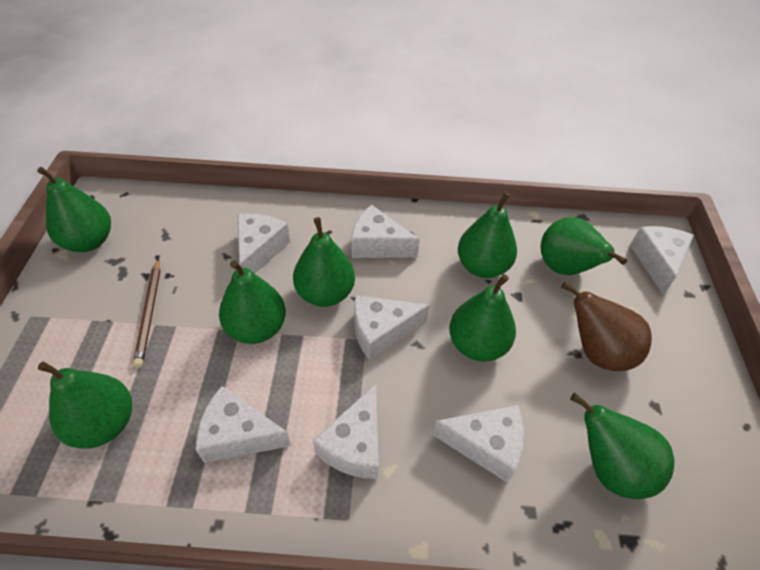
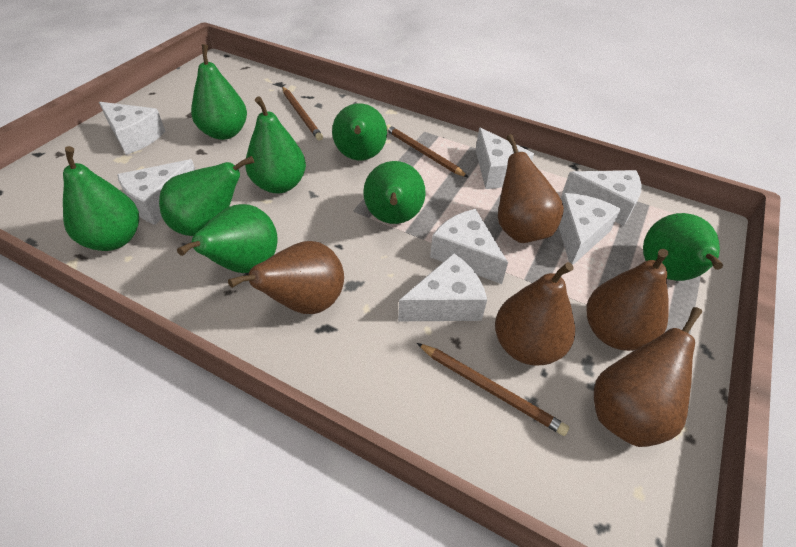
brown pear: 1 -> 5
brown pencil: 1 -> 3

